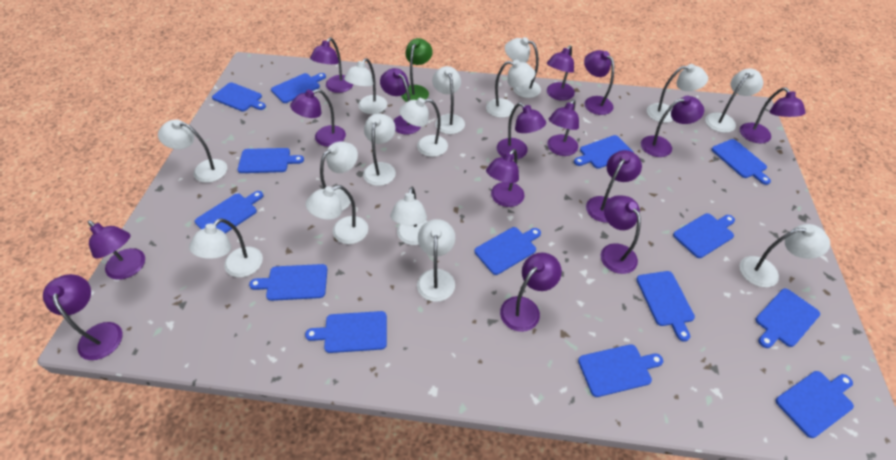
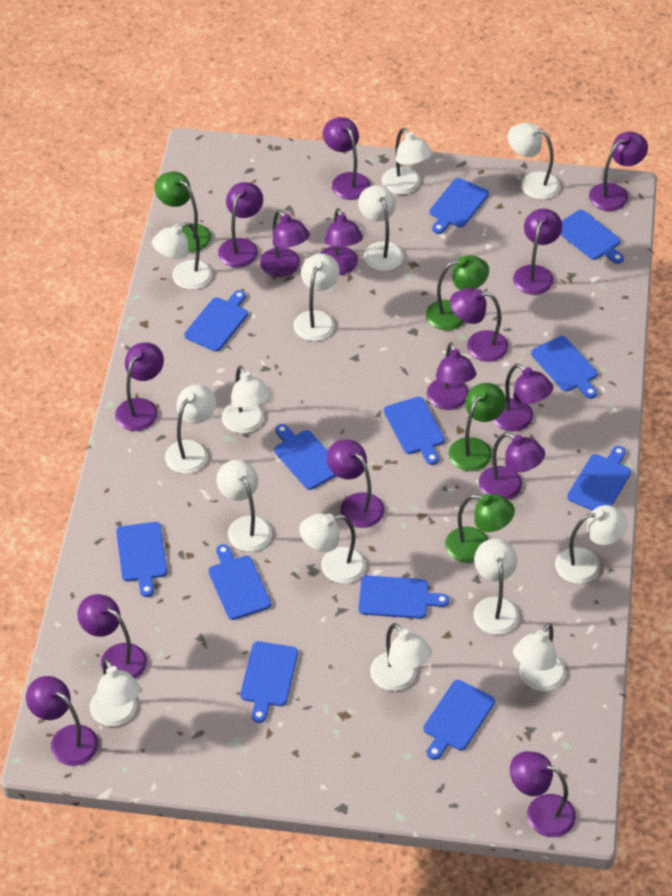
blue cutting board: 14 -> 12
green lamp: 1 -> 4
white lamp: 15 -> 14

